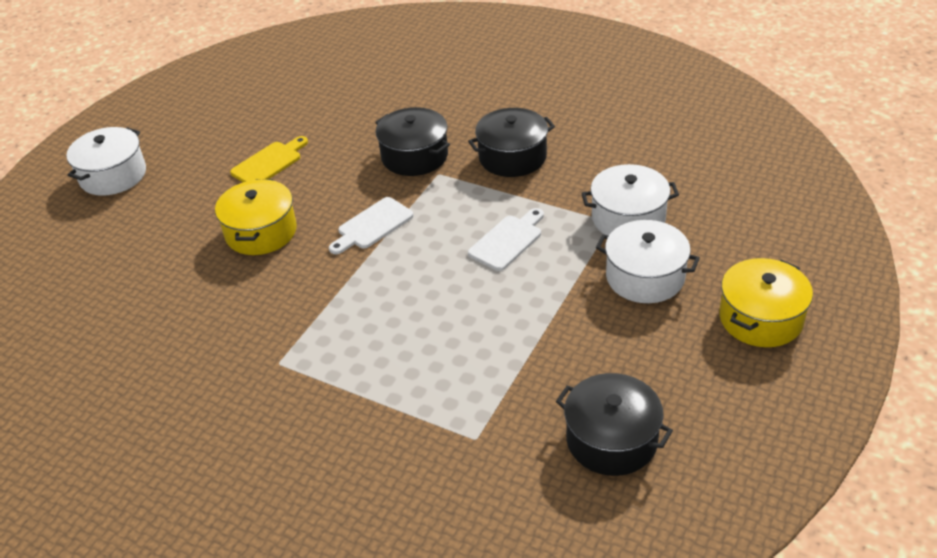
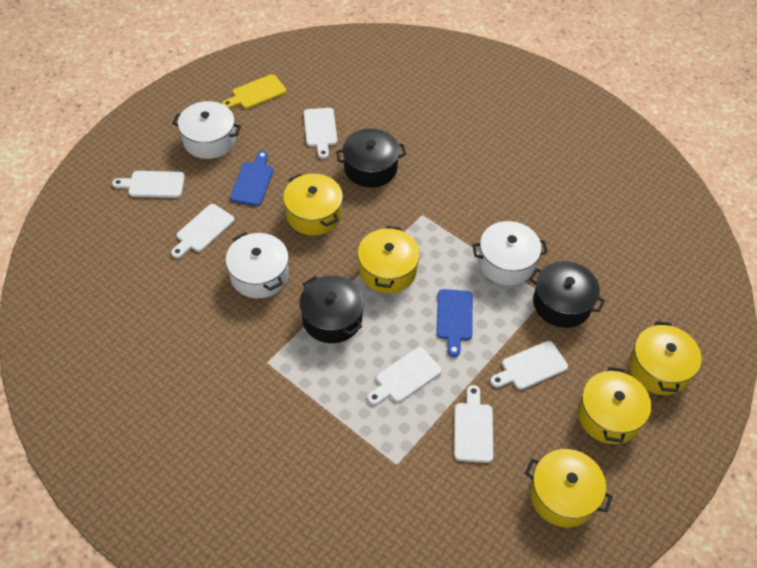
blue cutting board: 0 -> 2
white cutting board: 2 -> 6
yellow pot: 2 -> 5

